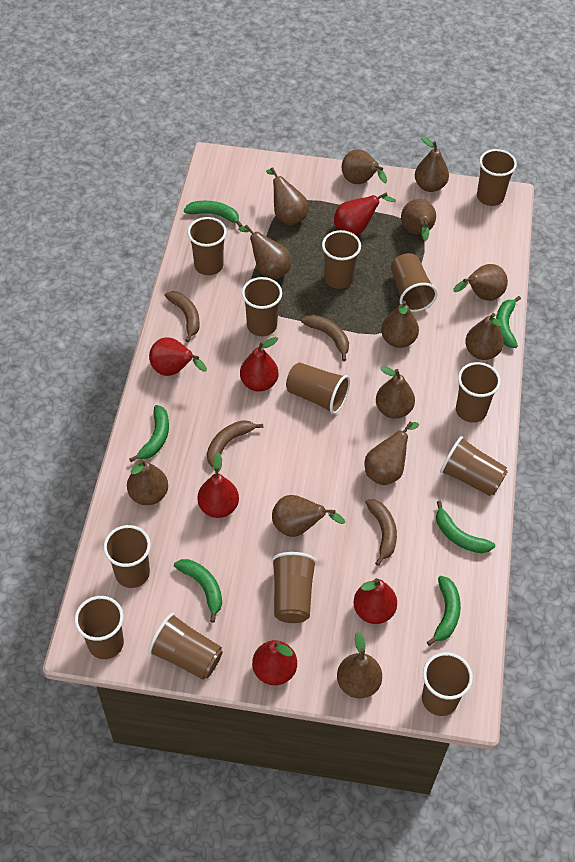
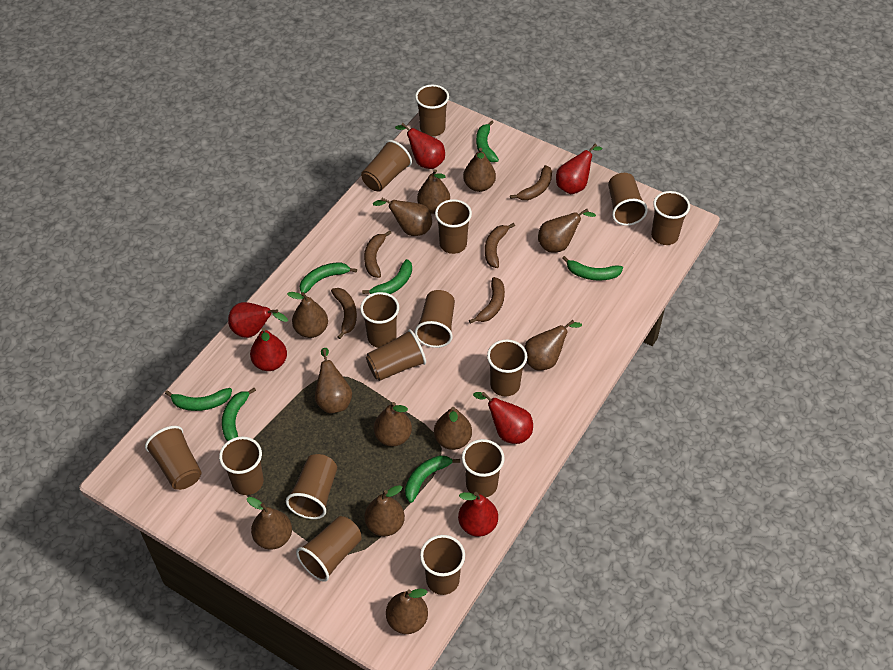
brown banana: 4 -> 5
brown cup: 13 -> 15
brown pear: 13 -> 12
green banana: 6 -> 7

